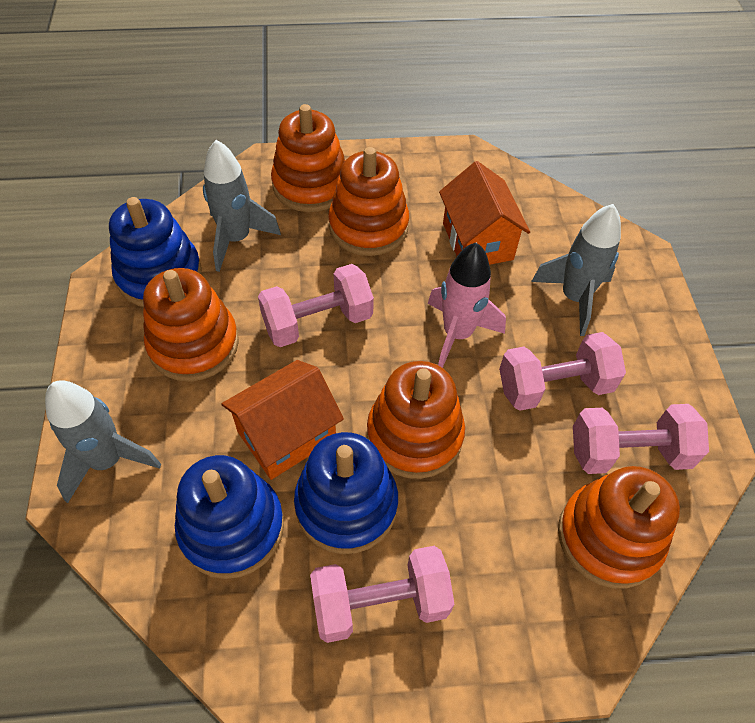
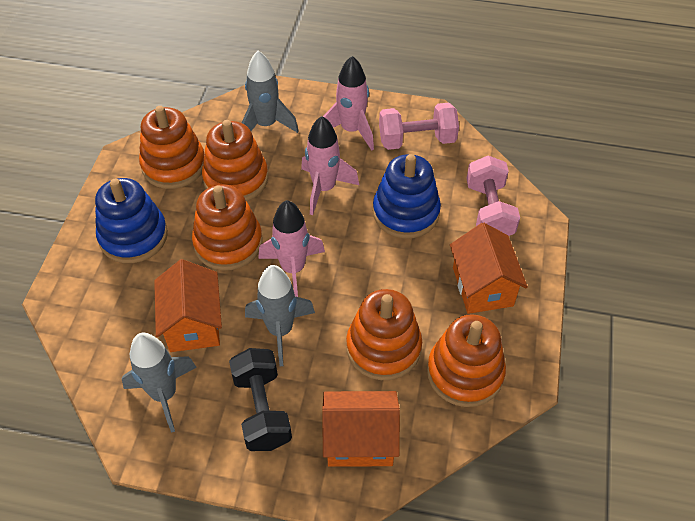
black dumbbell: 0 -> 1
blue stacking toy: 3 -> 2
orange house: 2 -> 3
pink dumbbell: 4 -> 2
pink rocket: 1 -> 3

